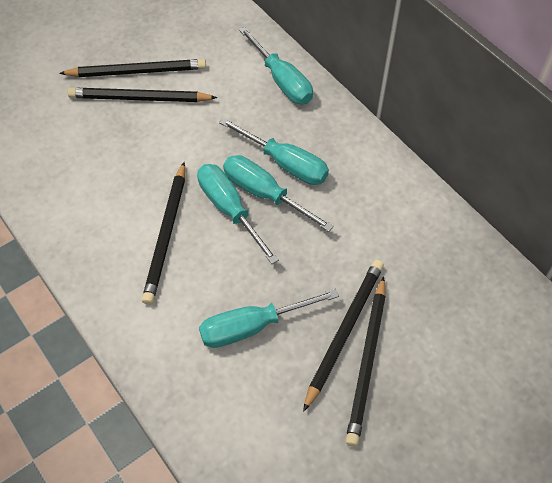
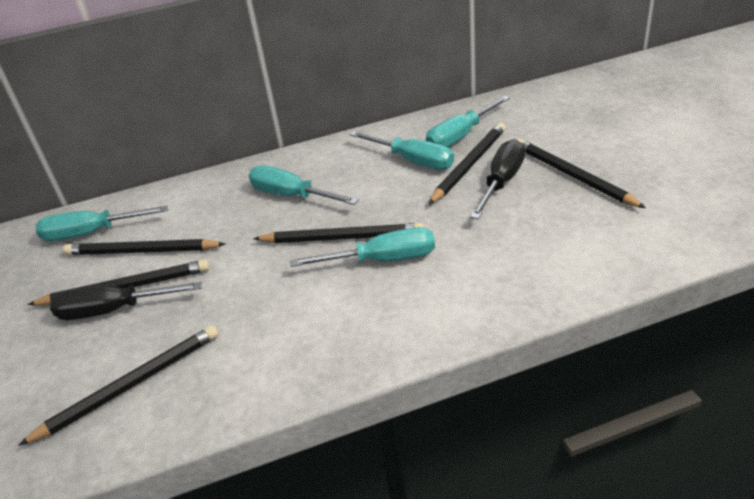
black pencil: 5 -> 6
black screwdriver: 0 -> 2

